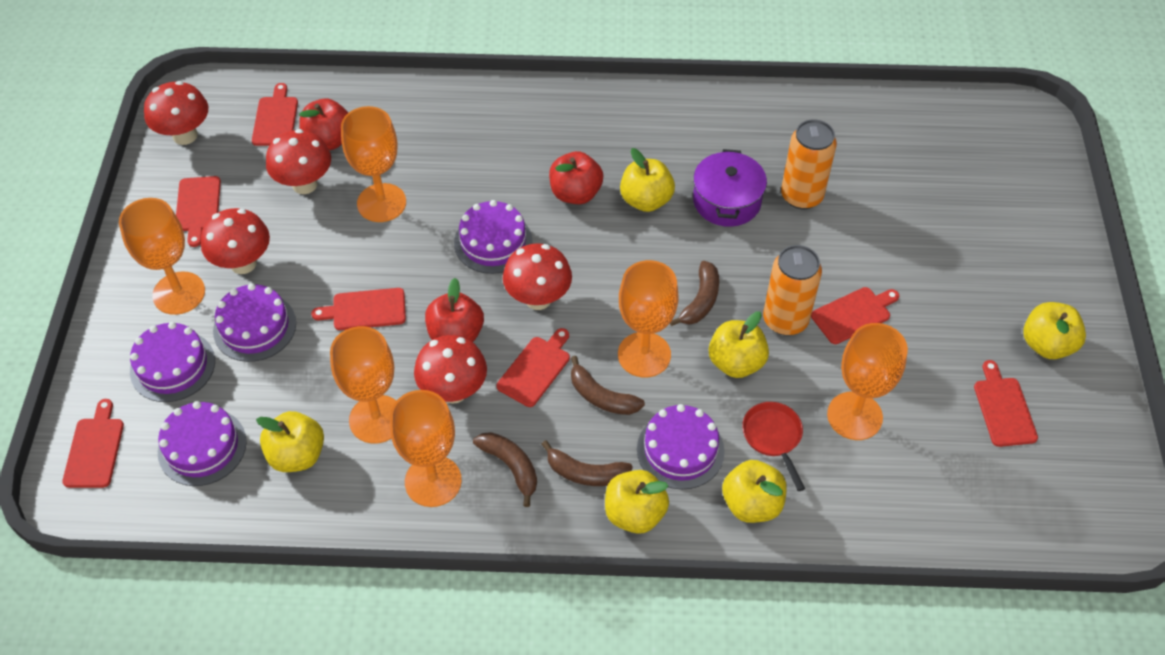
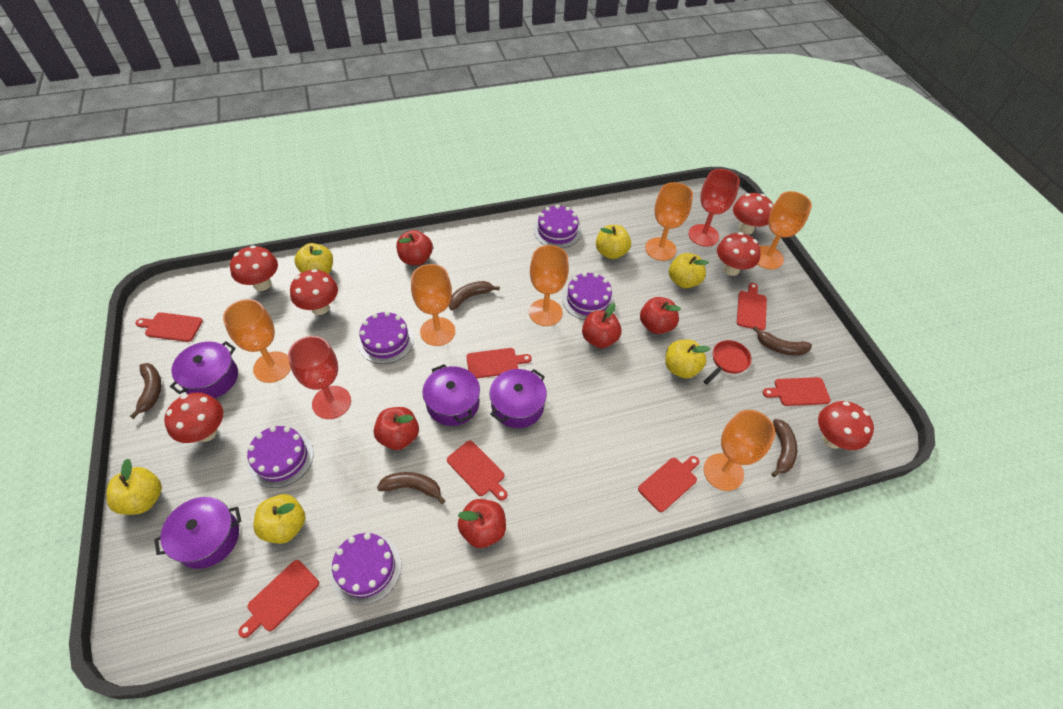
brown banana: 4 -> 5
orange can: 2 -> 0
purple pot: 1 -> 4
red apple: 3 -> 5
red goblet: 0 -> 2
red mushroom: 5 -> 6

